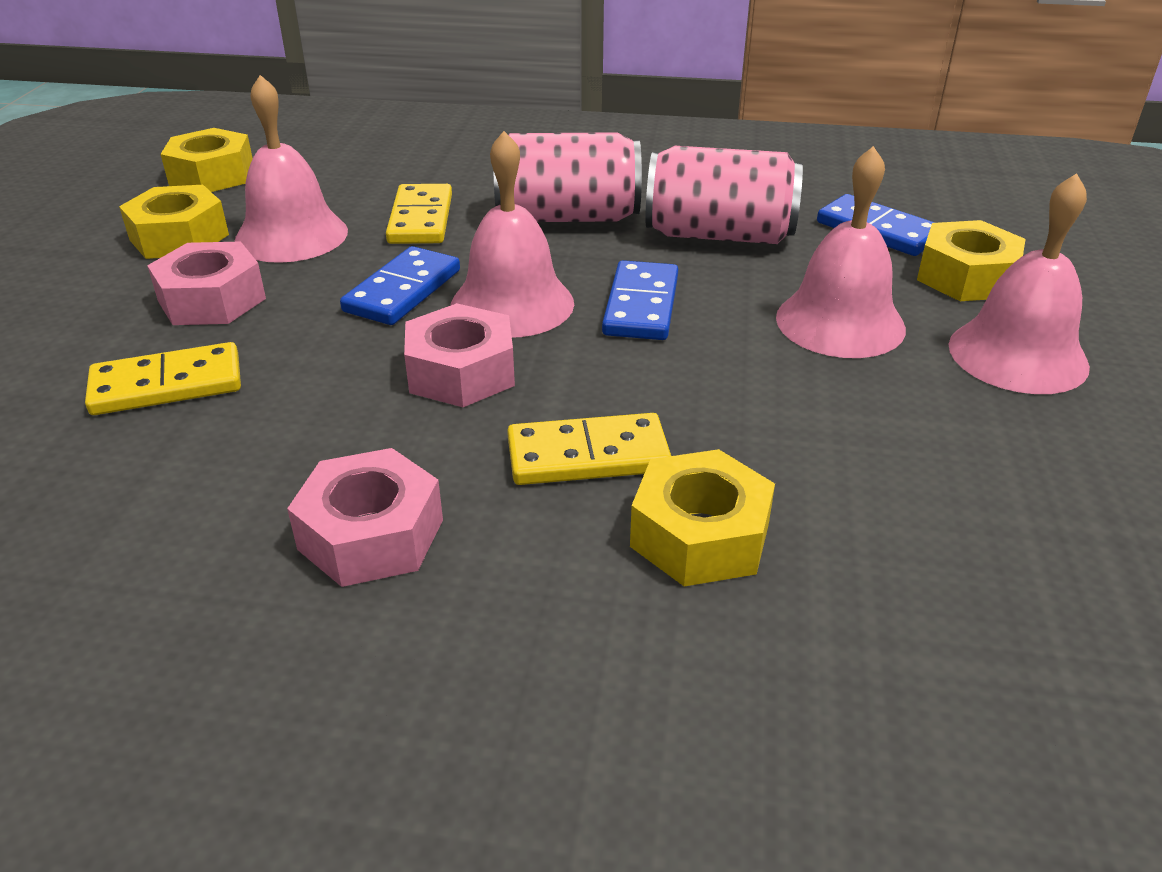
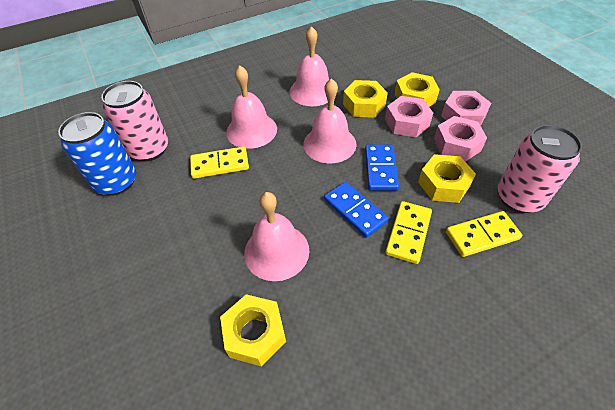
blue can: 0 -> 1
blue domino: 3 -> 2

